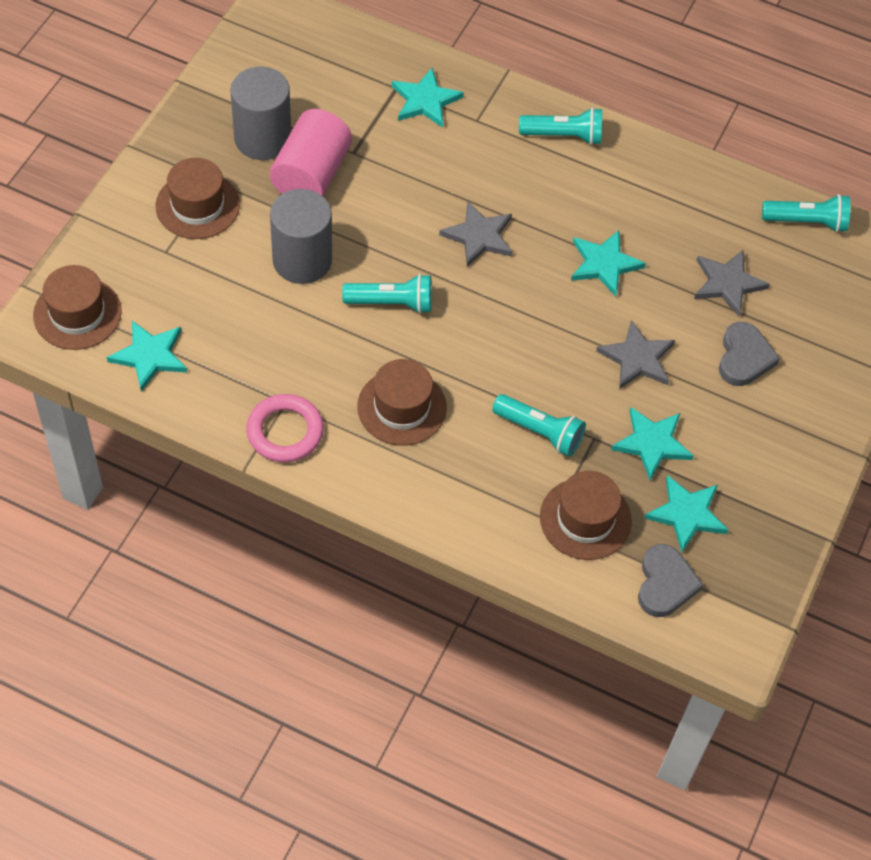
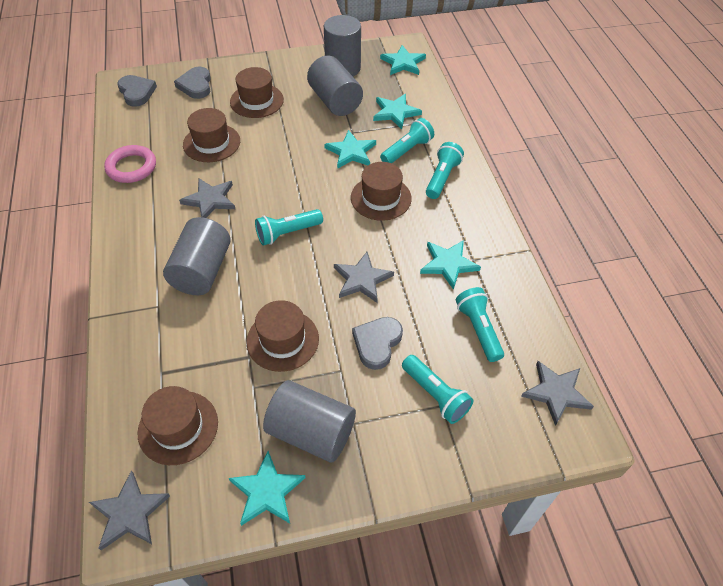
brown hat: 4 -> 5
grey cylinder: 2 -> 4
grey heart: 2 -> 3
grey star: 3 -> 4
pink cylinder: 1 -> 0
turquoise flashlight: 4 -> 5

